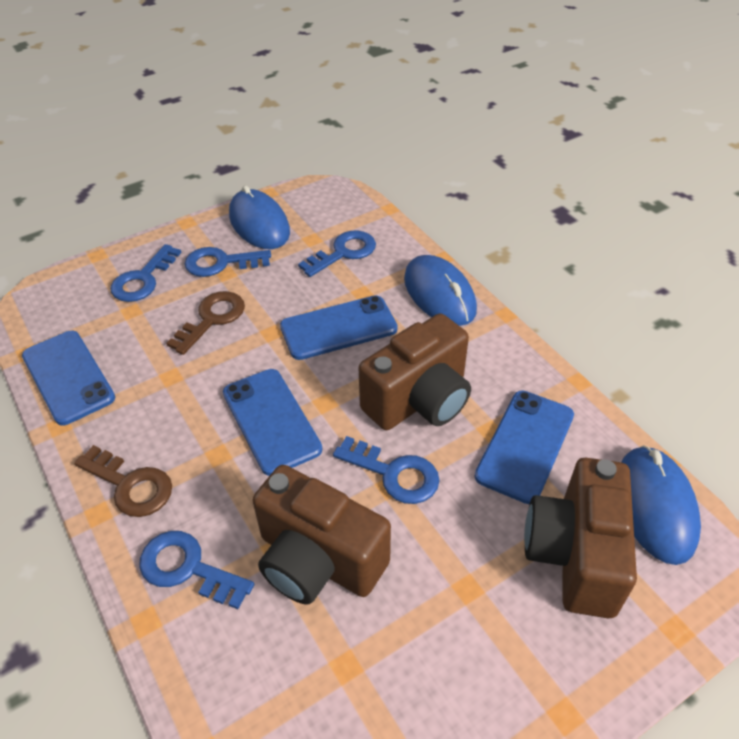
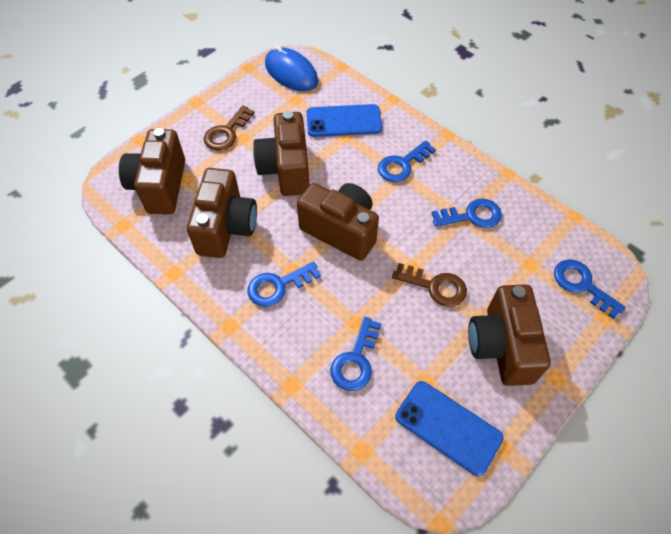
blue mouse: 3 -> 1
blue phone: 4 -> 2
brown camera: 3 -> 5

